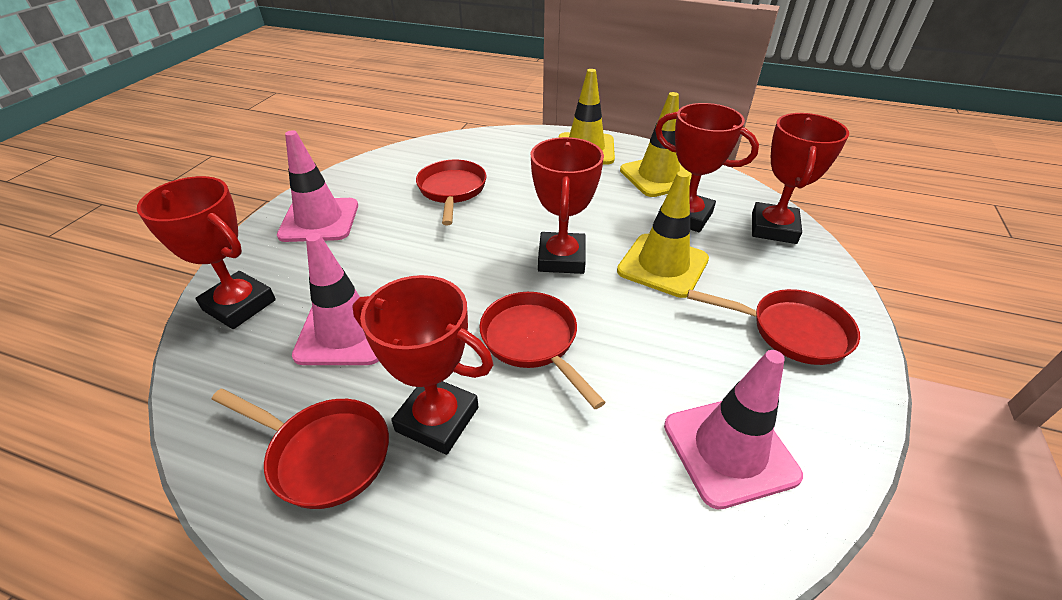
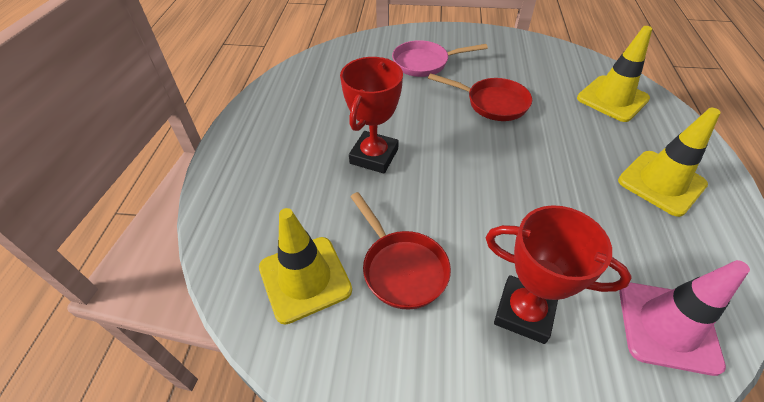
pink pan: 0 -> 1
pink traffic cone: 3 -> 1
red pan: 4 -> 2
red trophy: 5 -> 2

